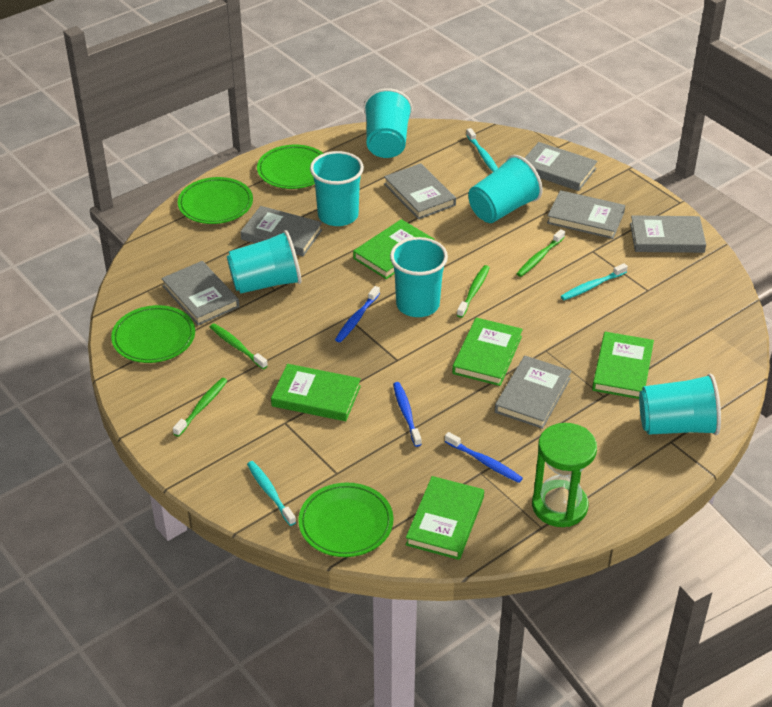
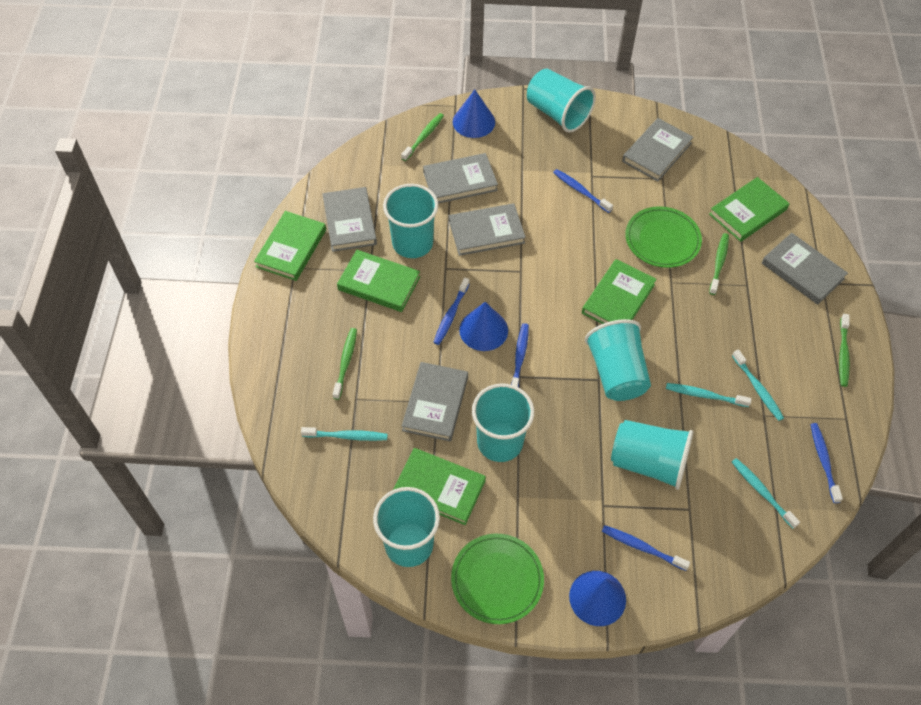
blue cone: 0 -> 3
blue toothbrush: 3 -> 5
green hourglass: 1 -> 0
green plate: 4 -> 2
grey book: 7 -> 6
turquoise toothbrush: 3 -> 4

